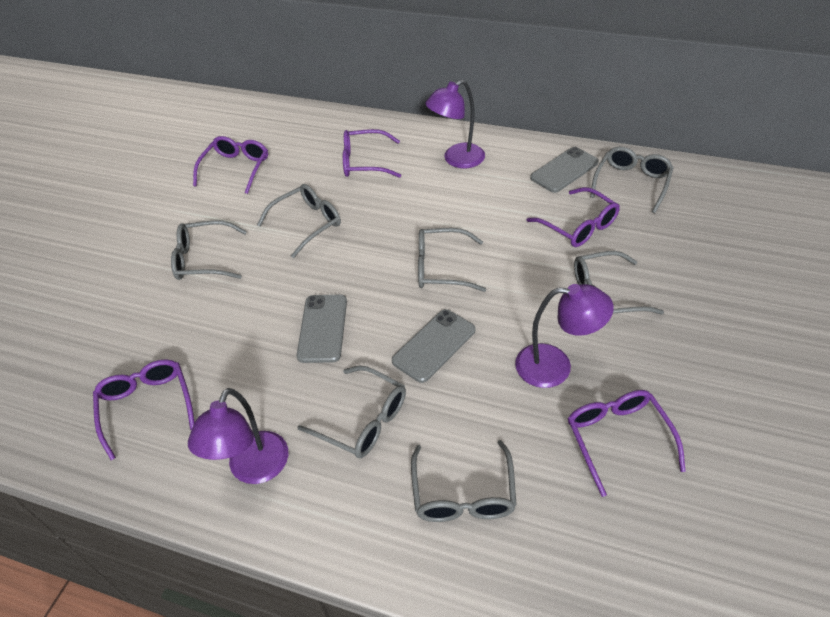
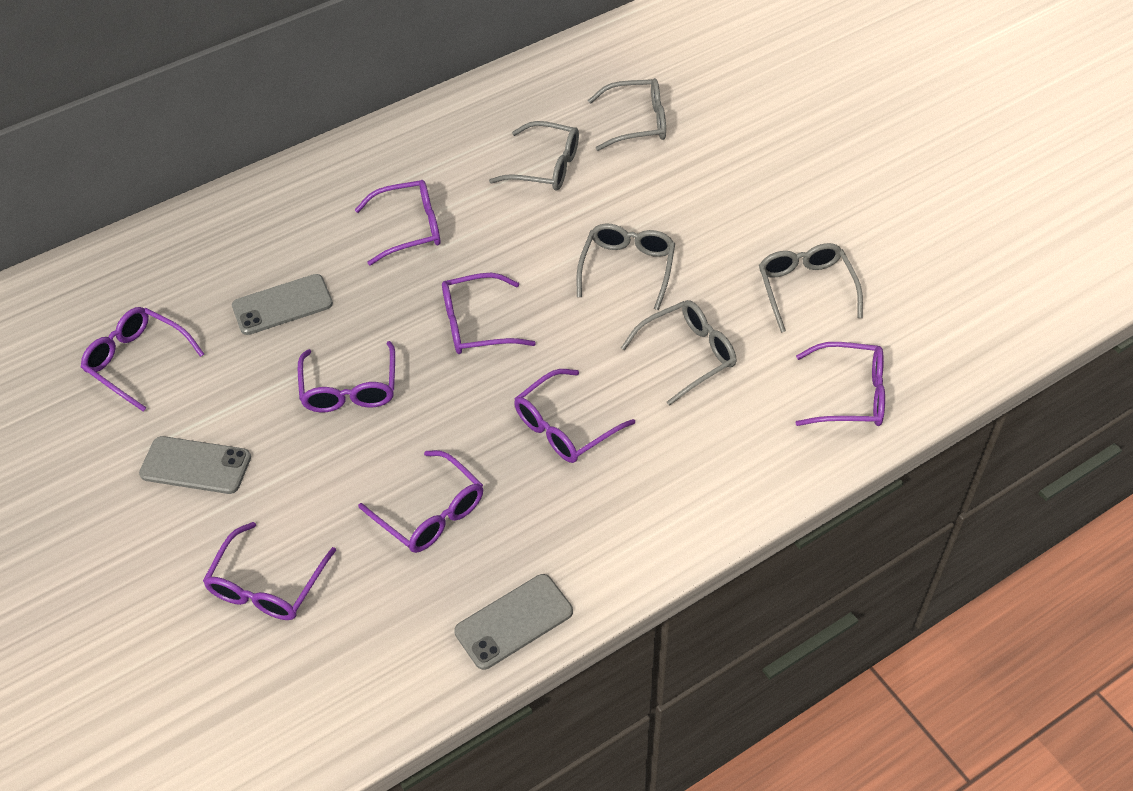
grey glasses: 7 -> 5
purple glasses: 5 -> 8
purple lamp: 3 -> 0

